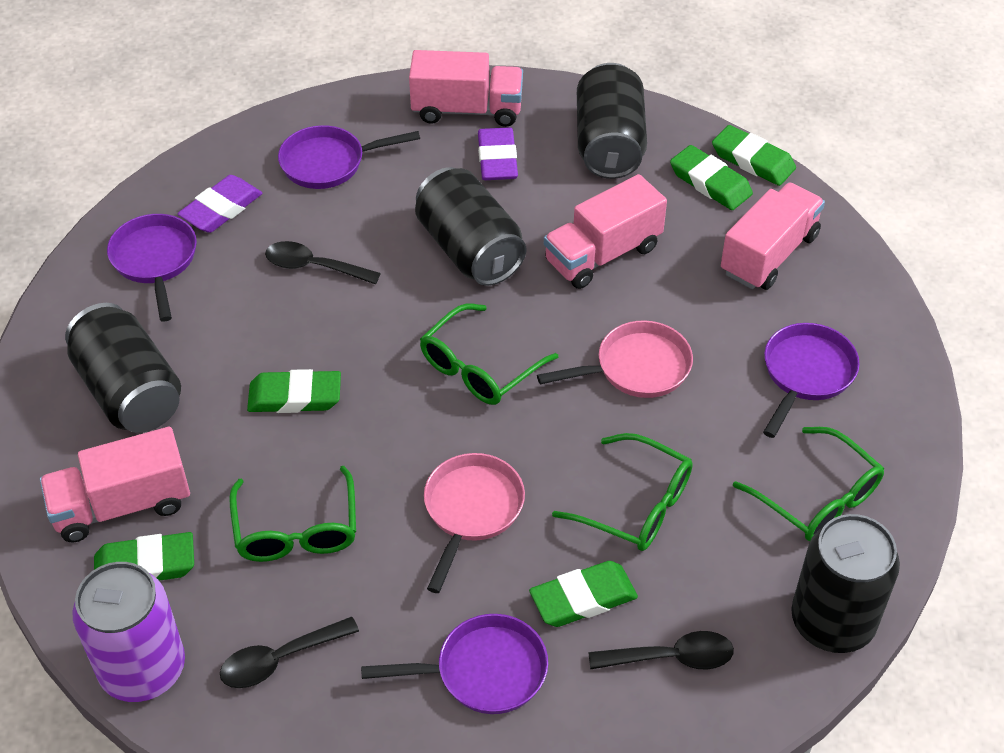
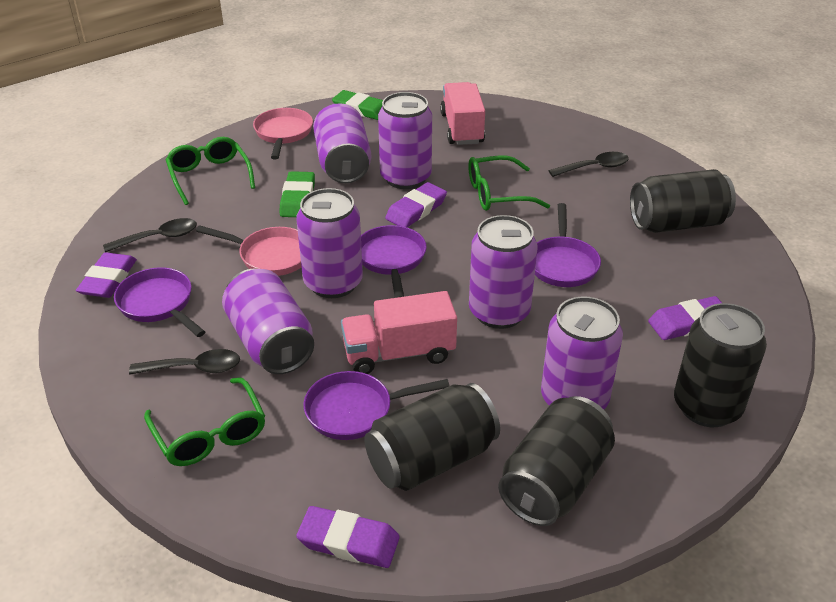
green eraser: 5 -> 2
green glasses: 4 -> 3
pink truck: 4 -> 2
purple can: 1 -> 6
purple eraser: 2 -> 4

